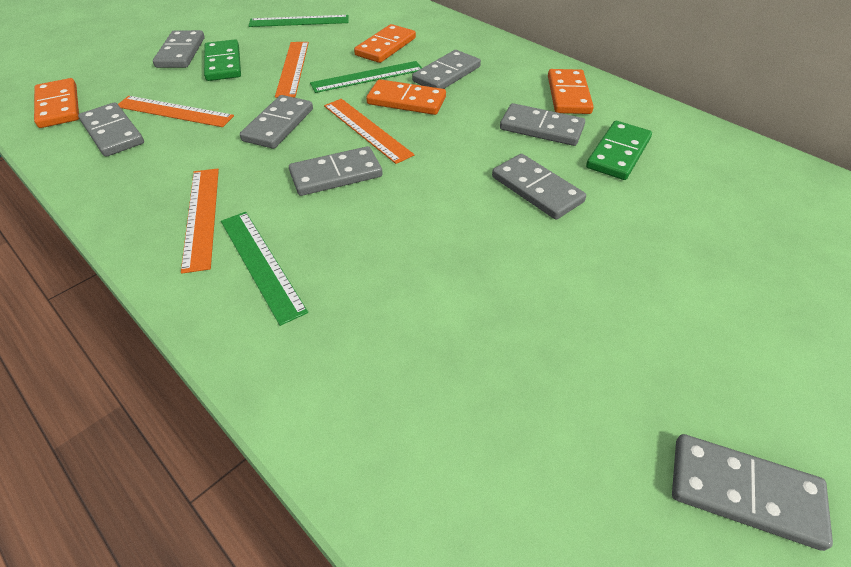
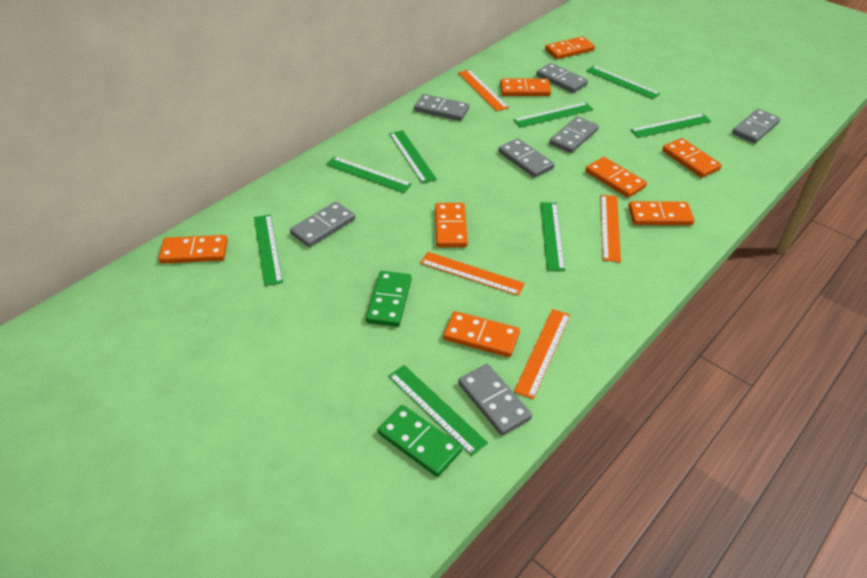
green ruler: 3 -> 8
grey domino: 8 -> 7
orange domino: 4 -> 8

